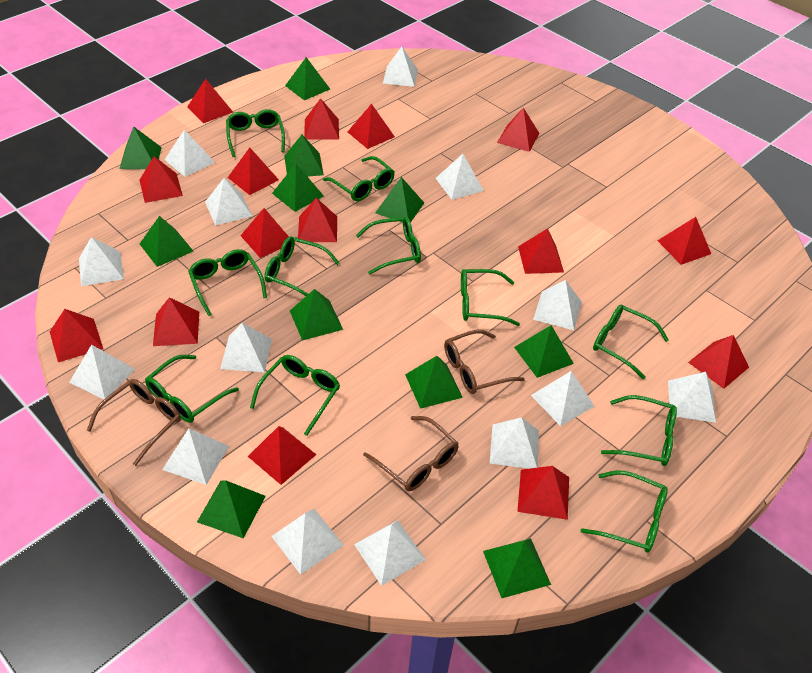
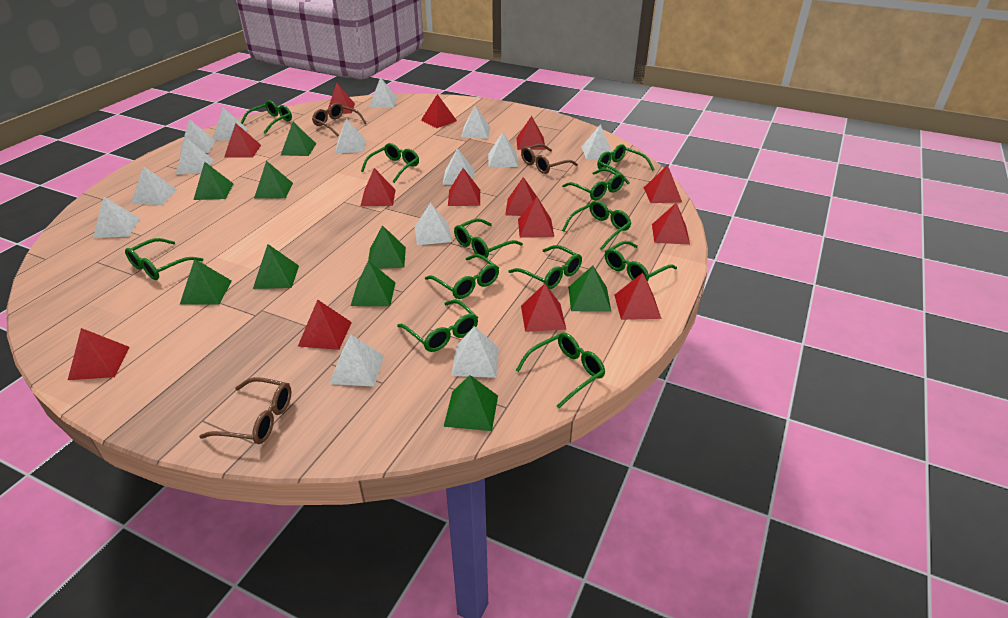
green glasses: 11 -> 12
green pyramid: 11 -> 9
red pyramid: 15 -> 14

